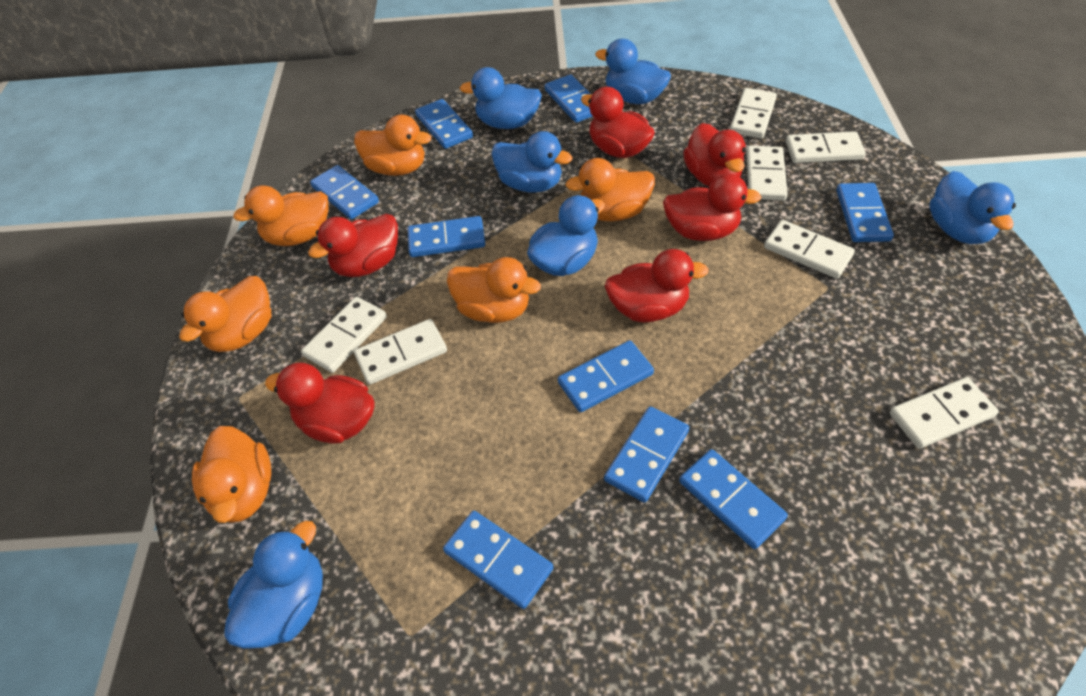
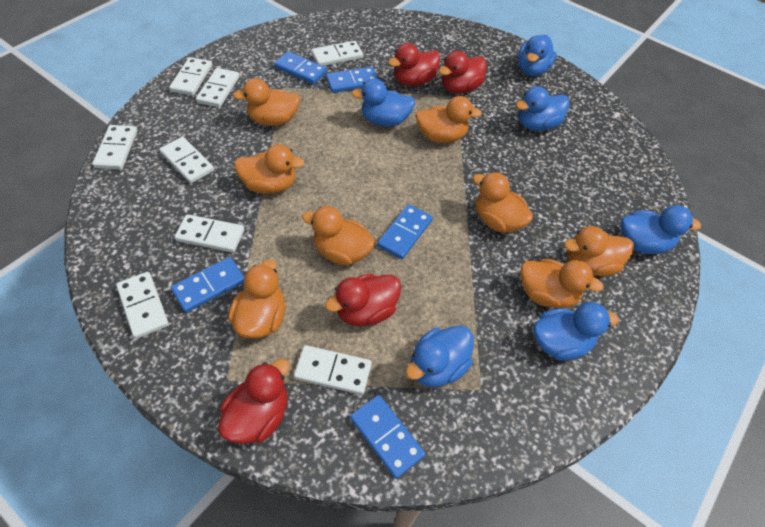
blue domino: 9 -> 5
orange duck: 6 -> 8
red duck: 6 -> 4
white domino: 7 -> 8

